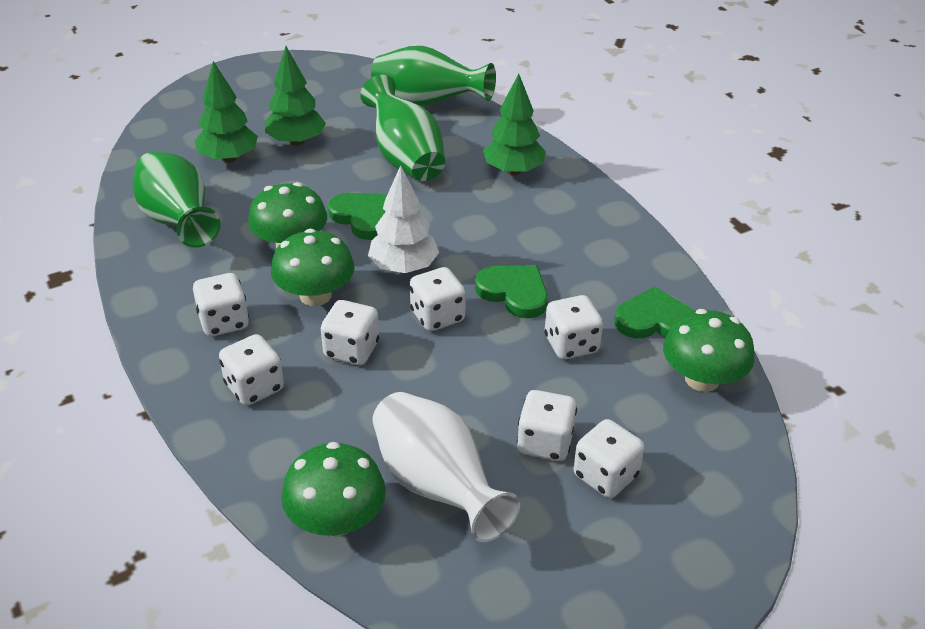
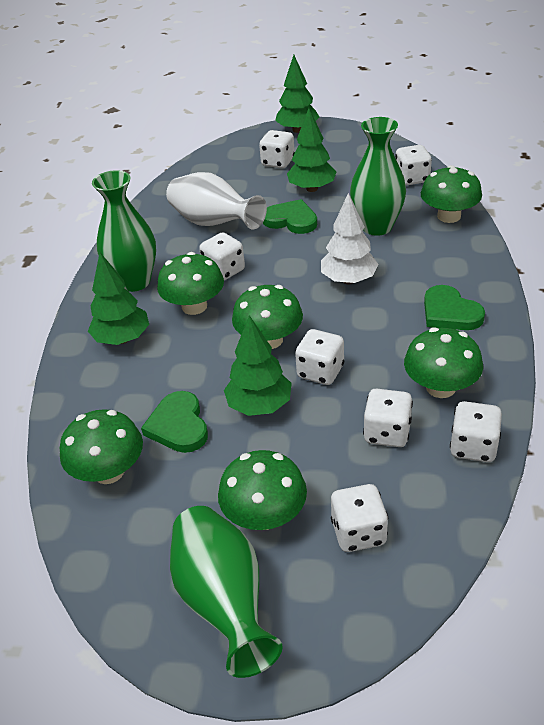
green mushroom: 4 -> 6
green tree: 3 -> 4

